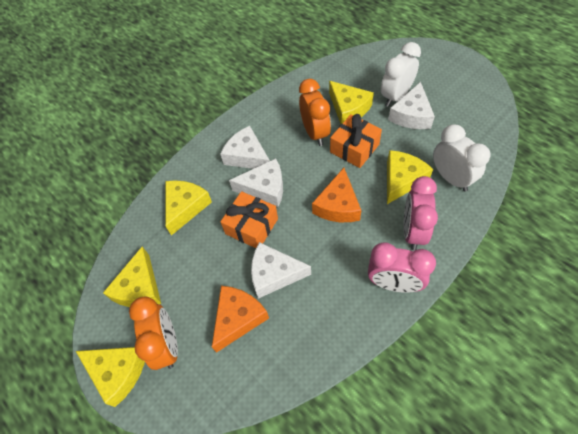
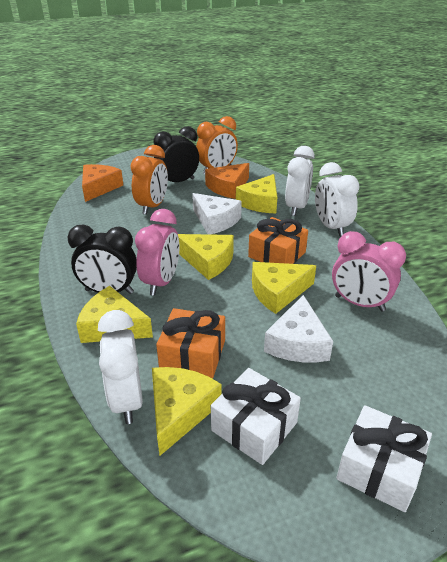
black clock: 0 -> 2
white cheese: 4 -> 2
white clock: 2 -> 3
white gift: 0 -> 2

